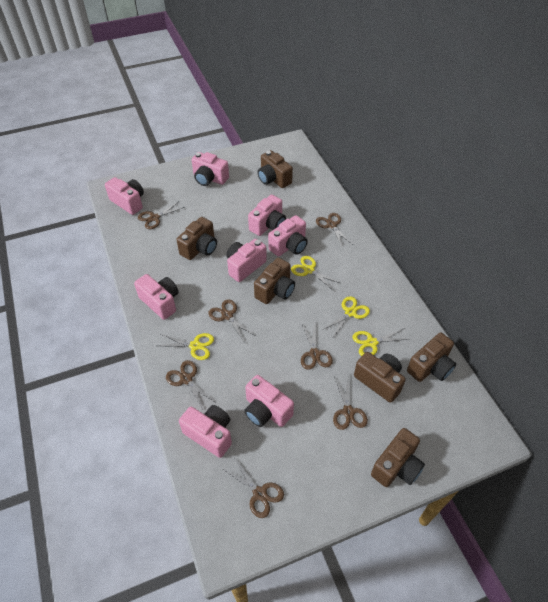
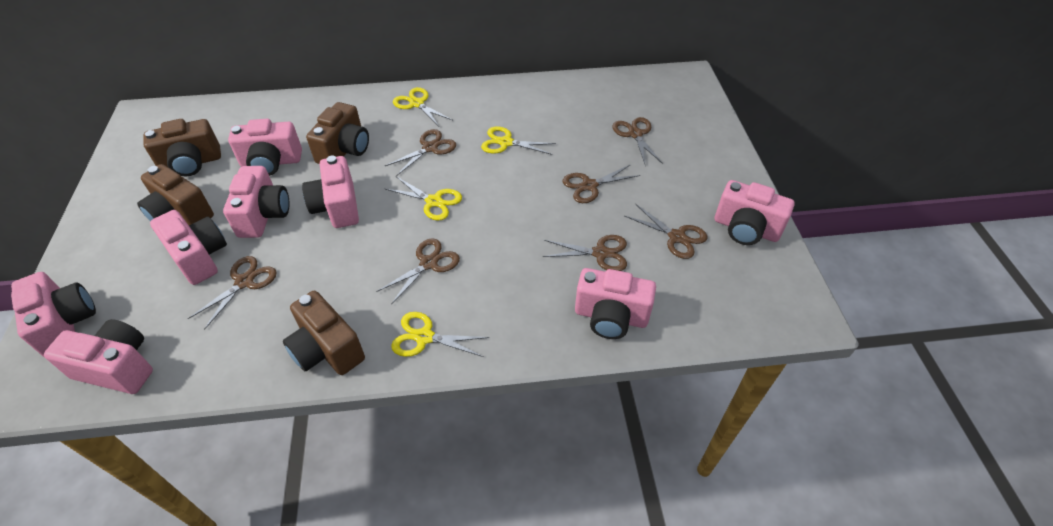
brown camera: 6 -> 4

